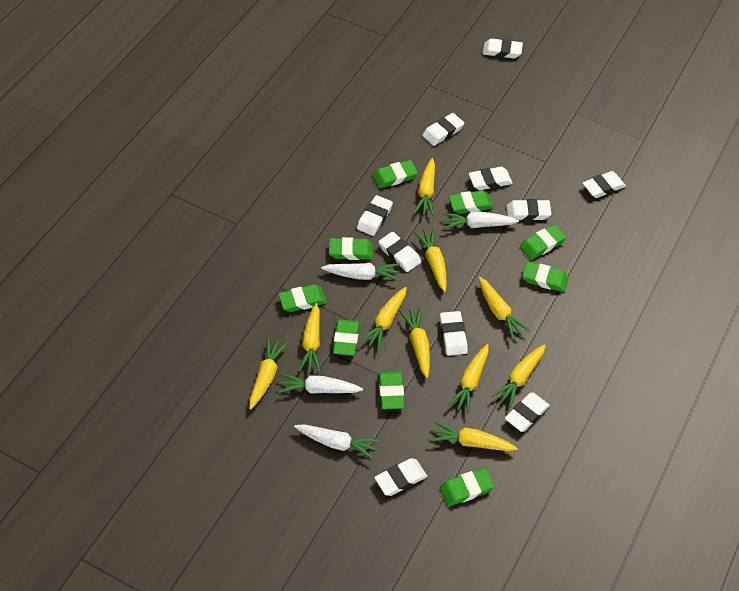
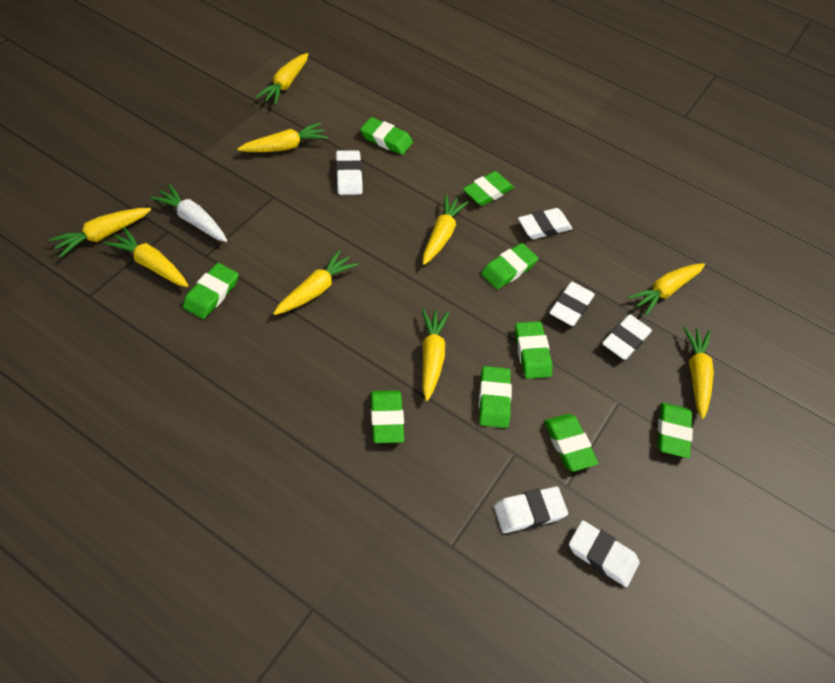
white carrot: 4 -> 1
white eraser: 10 -> 6
yellow carrot: 10 -> 9

